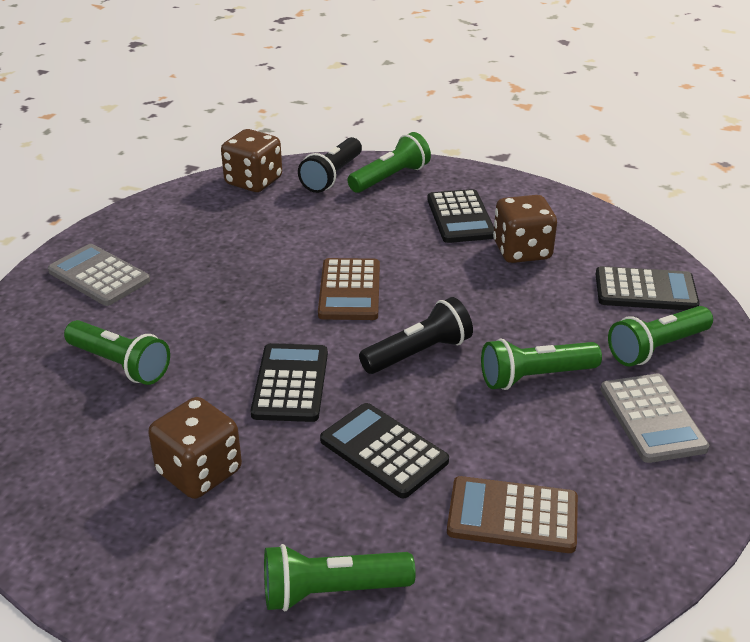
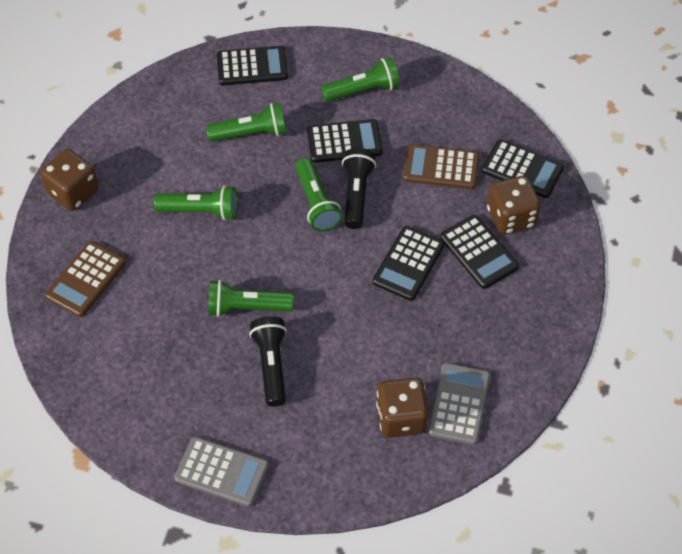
black calculator: 4 -> 5

